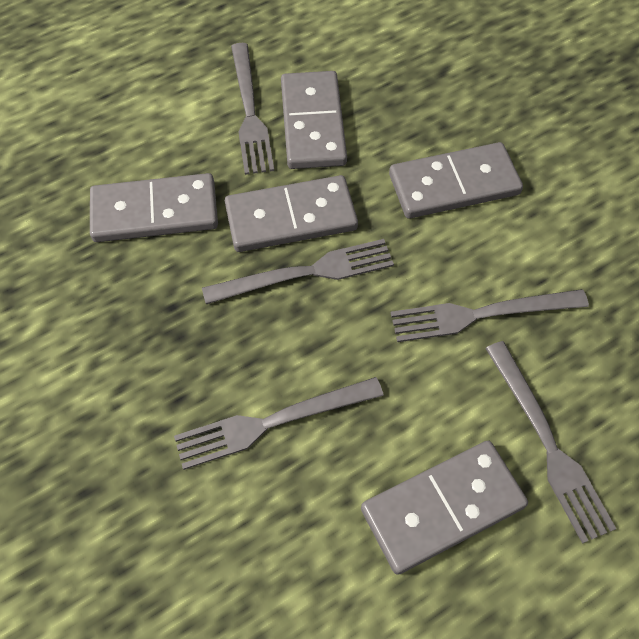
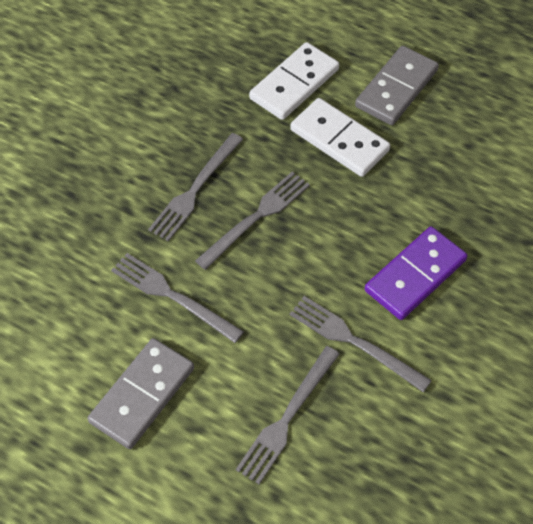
grey domino: 5 -> 2
purple domino: 0 -> 1
white domino: 0 -> 2

